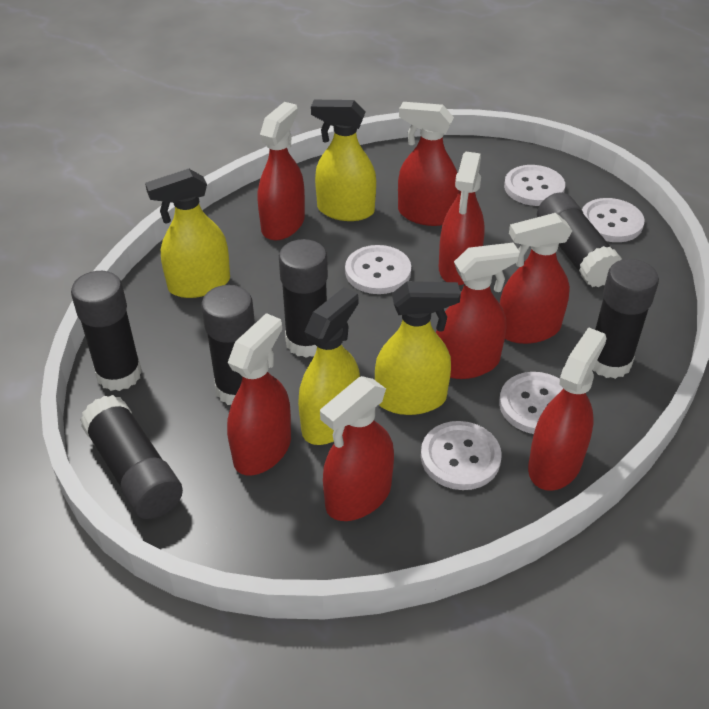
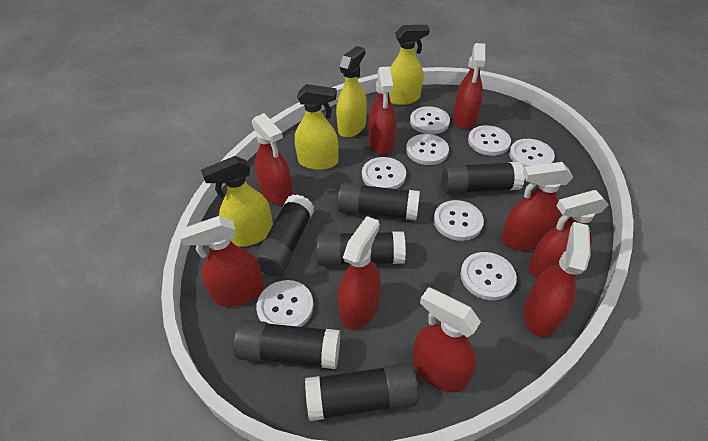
red spray bottle: 8 -> 9
white button: 5 -> 8

